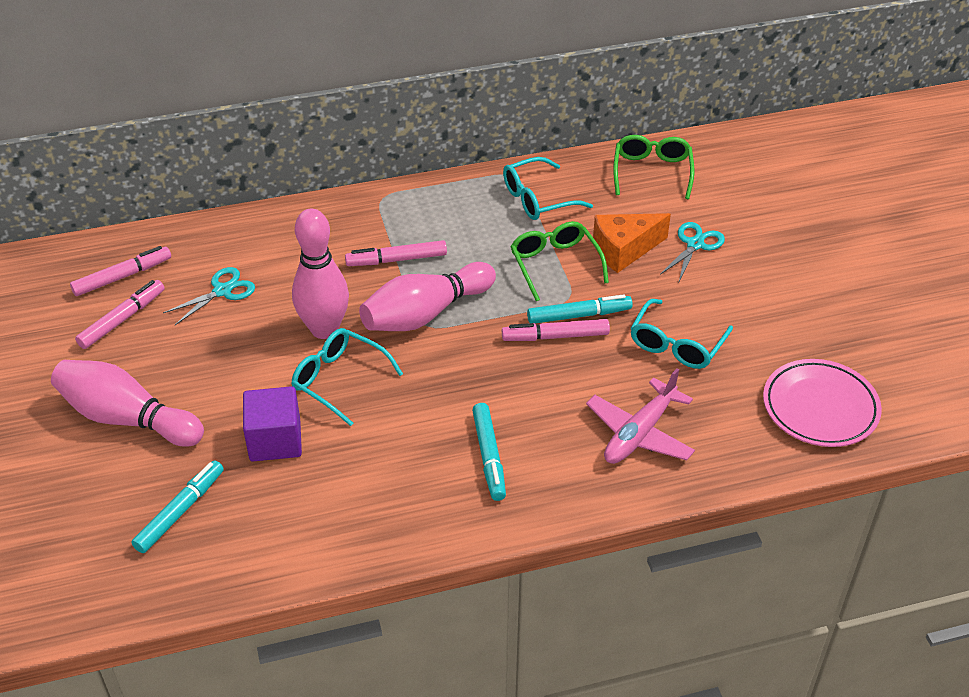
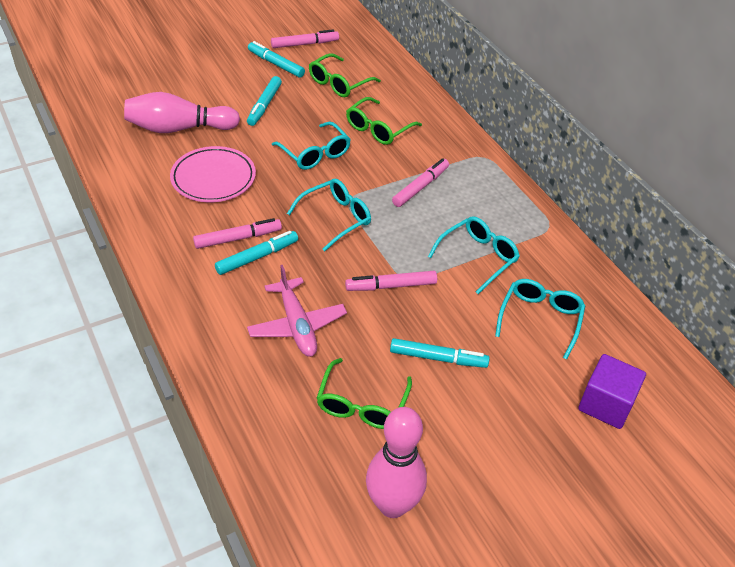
green glasses: 2 -> 3
orange cheese: 1 -> 0
pink bowling pin: 3 -> 2
turquoise glasses: 3 -> 4
turquoise marker: 3 -> 4
turquoise scissors: 2 -> 0

